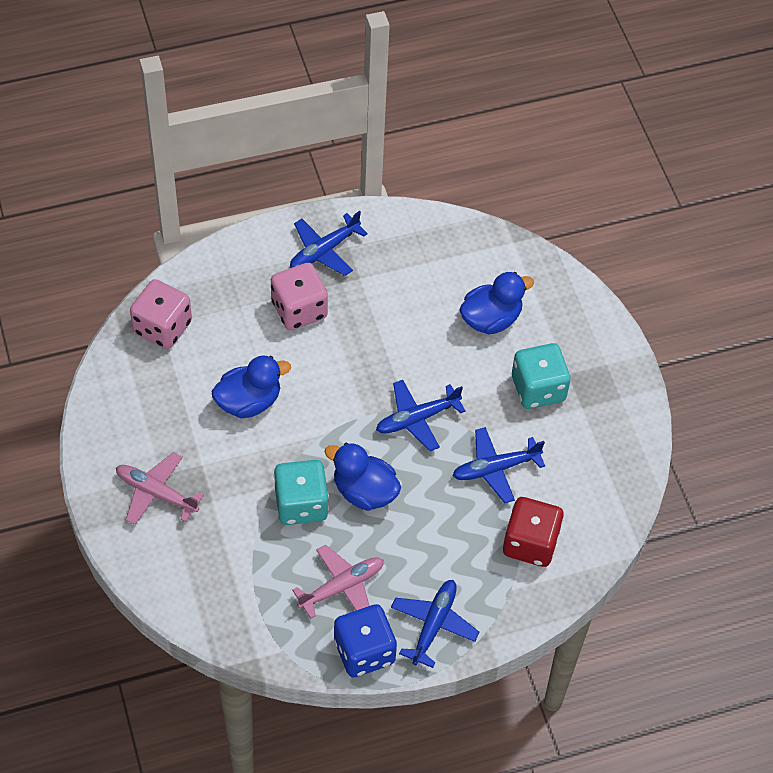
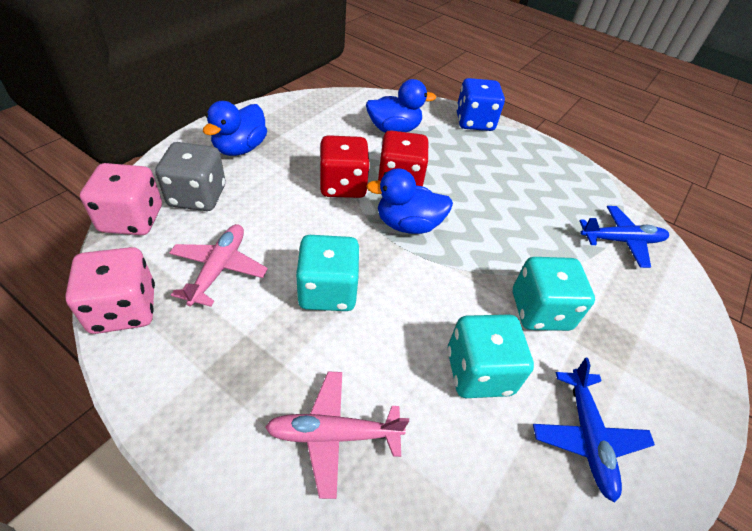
blue plane: 4 -> 2
grey dice: 0 -> 1
red dice: 1 -> 2
turquoise dice: 2 -> 3

